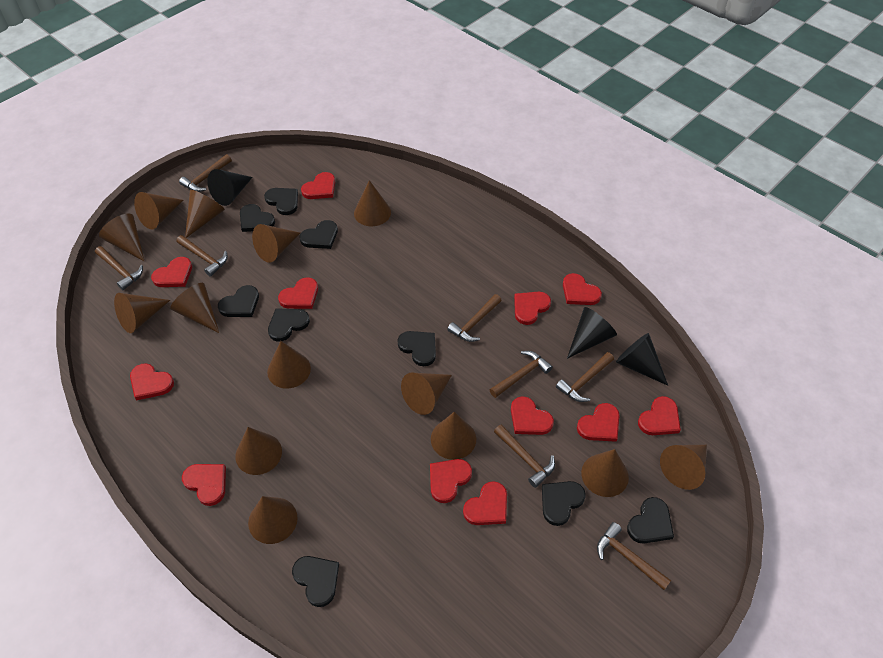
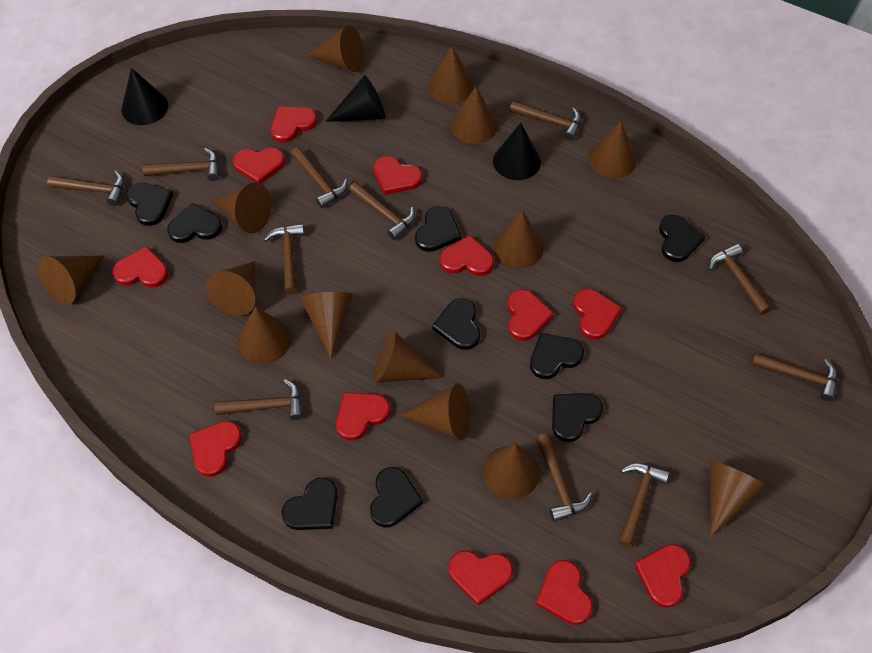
brown hammer: 8 -> 11

